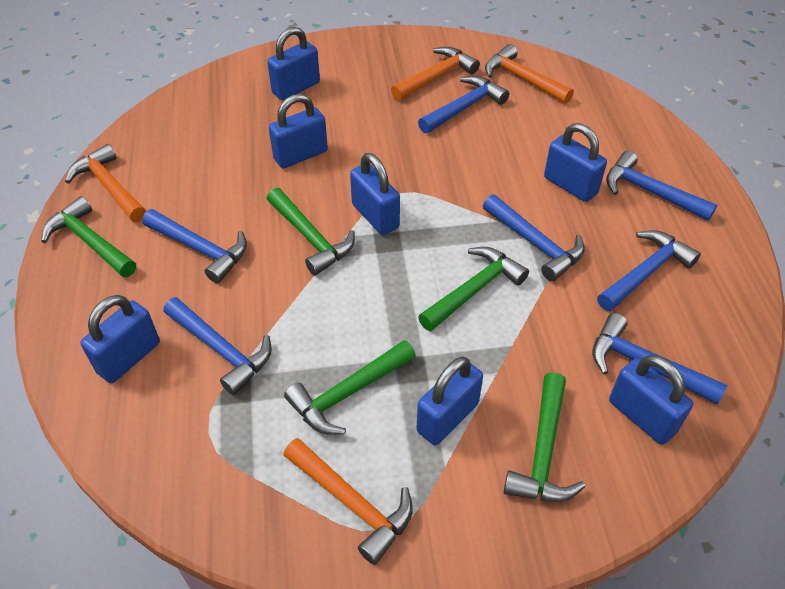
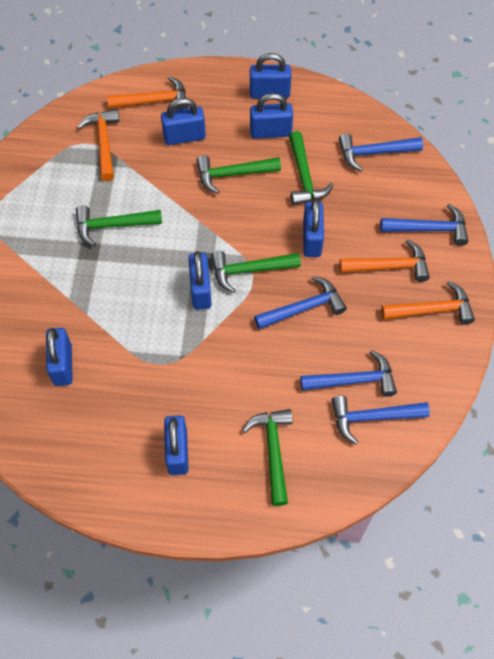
blue hammer: 7 -> 5

